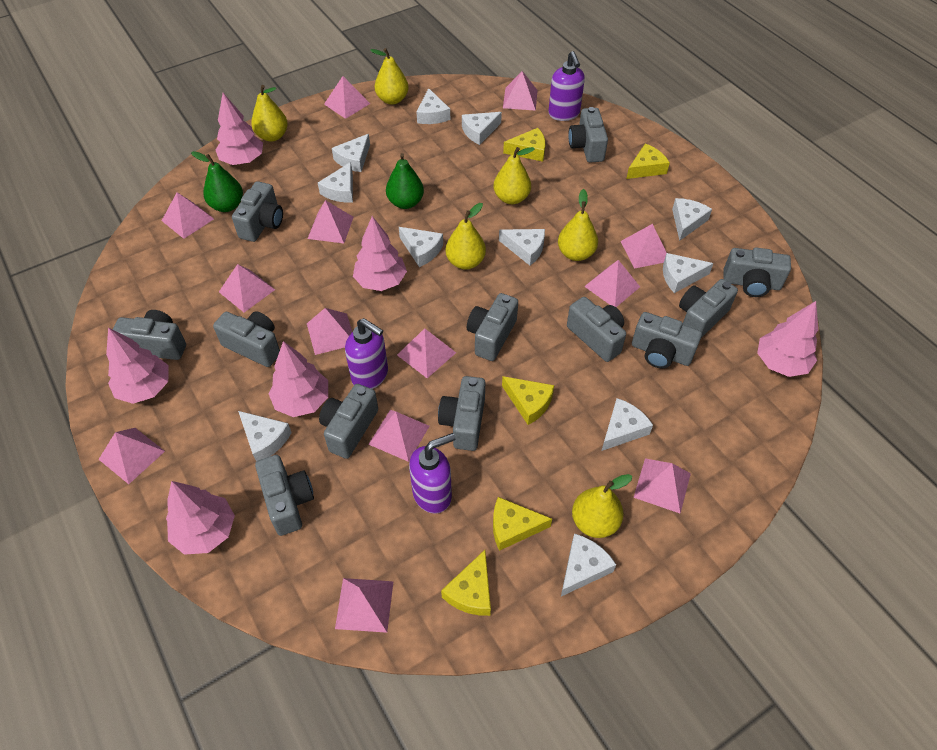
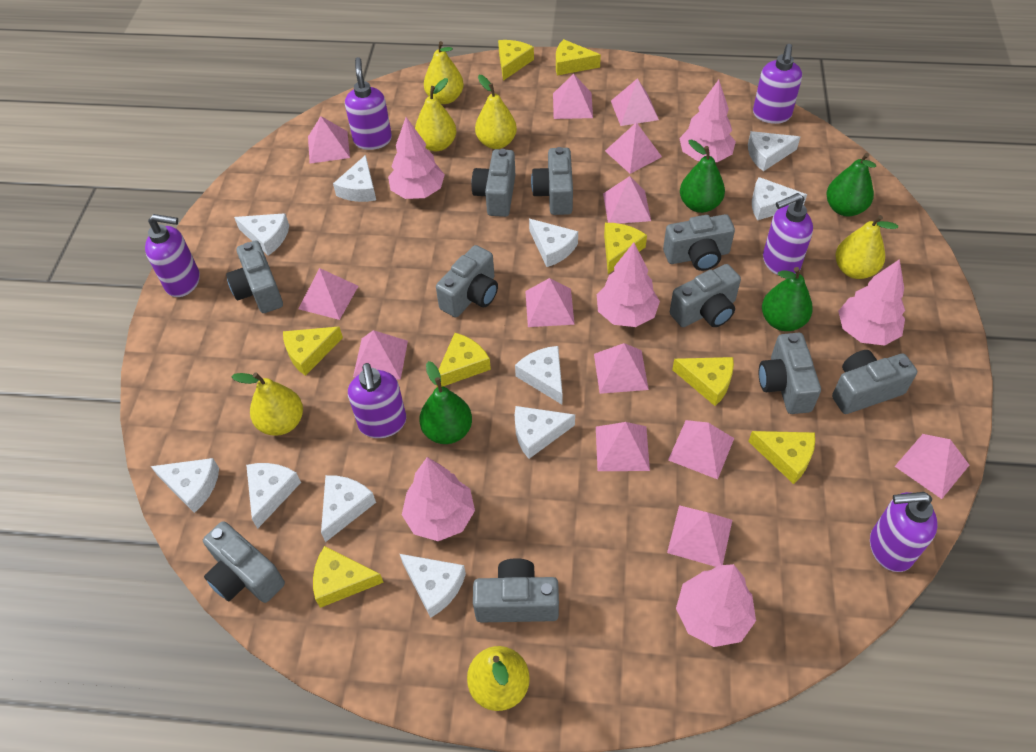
green pear: 2 -> 4
grey camera: 12 -> 10
purple soap dispenser: 3 -> 6
yellow cheese: 5 -> 8

